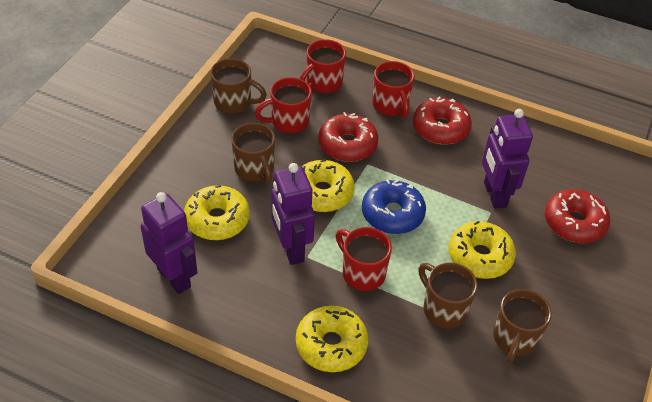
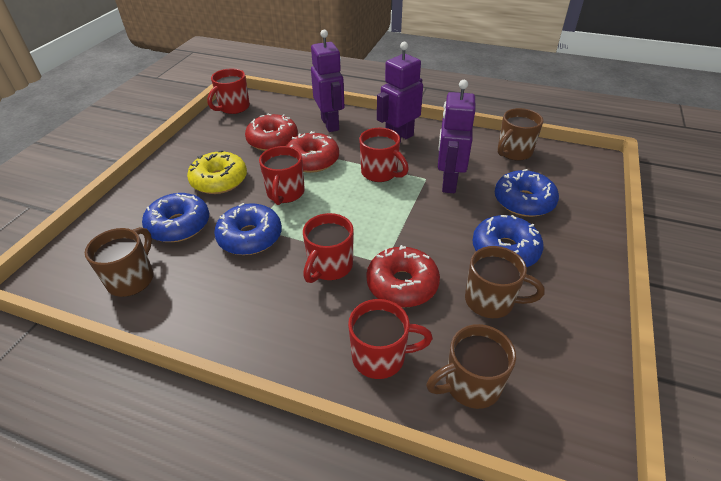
blue donut: 1 -> 4
red mug: 4 -> 5
yellow donut: 4 -> 1

